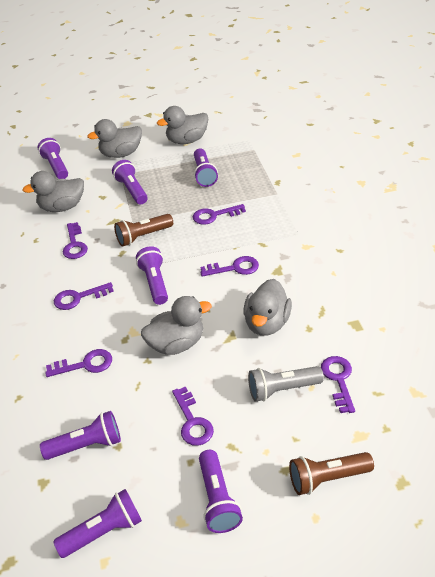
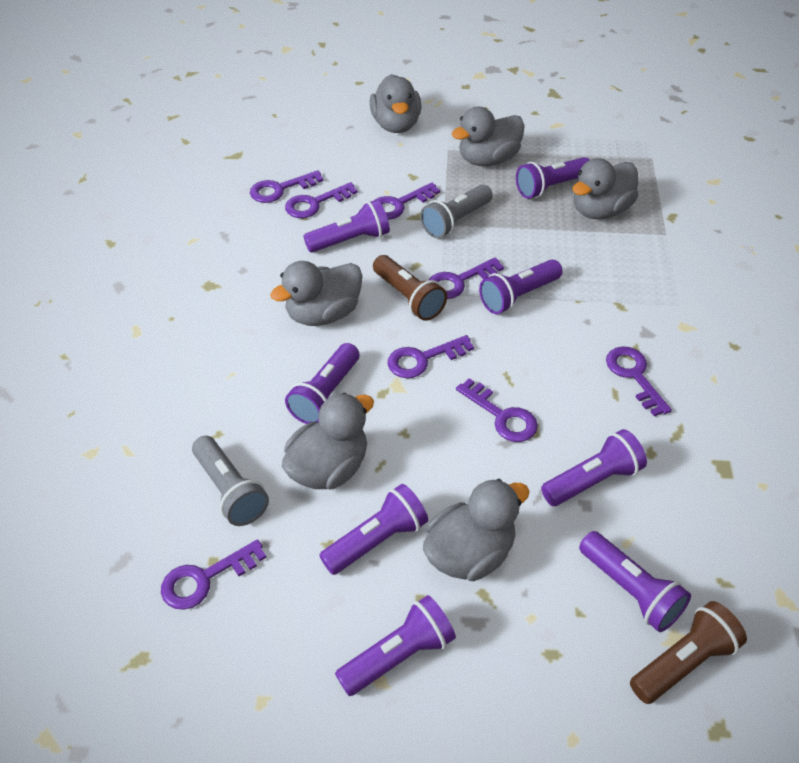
grey duck: 5 -> 6
grey flashlight: 1 -> 2
purple flashlight: 7 -> 8
purple key: 7 -> 8

